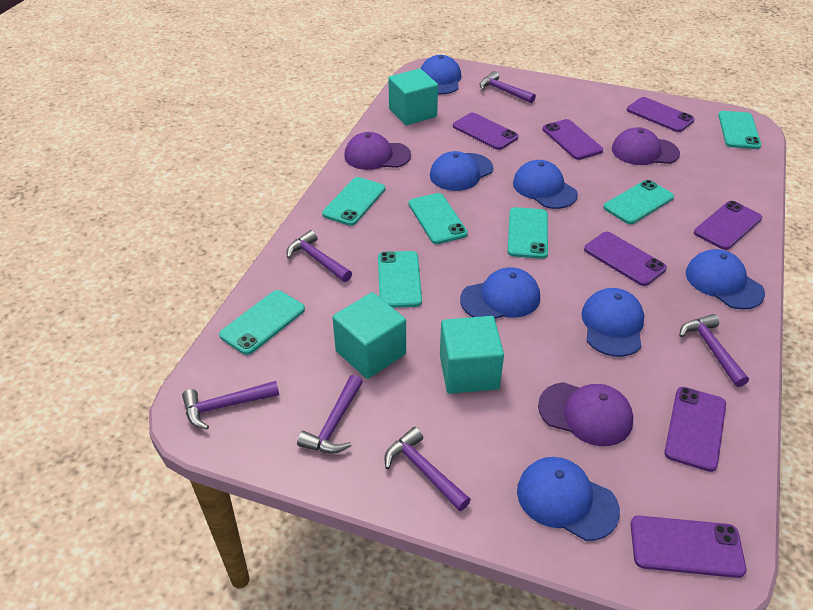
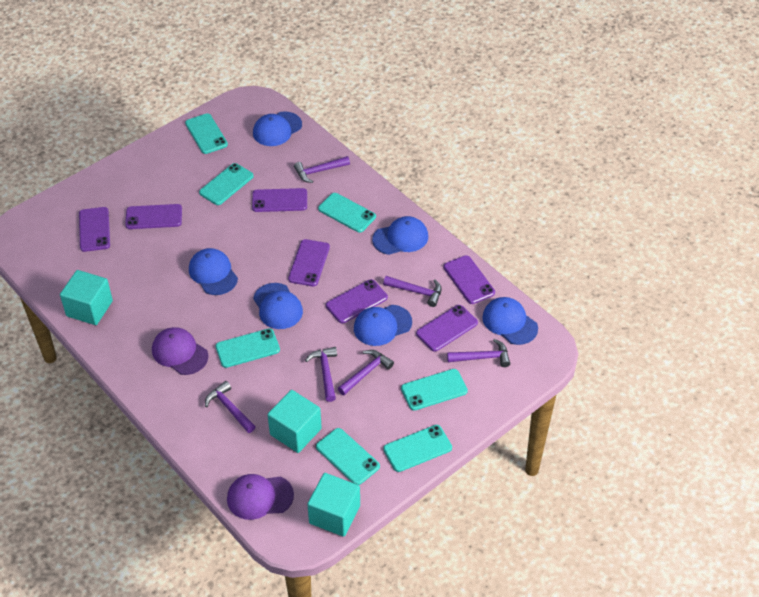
blue cap: 7 -> 6
purple cap: 3 -> 2

